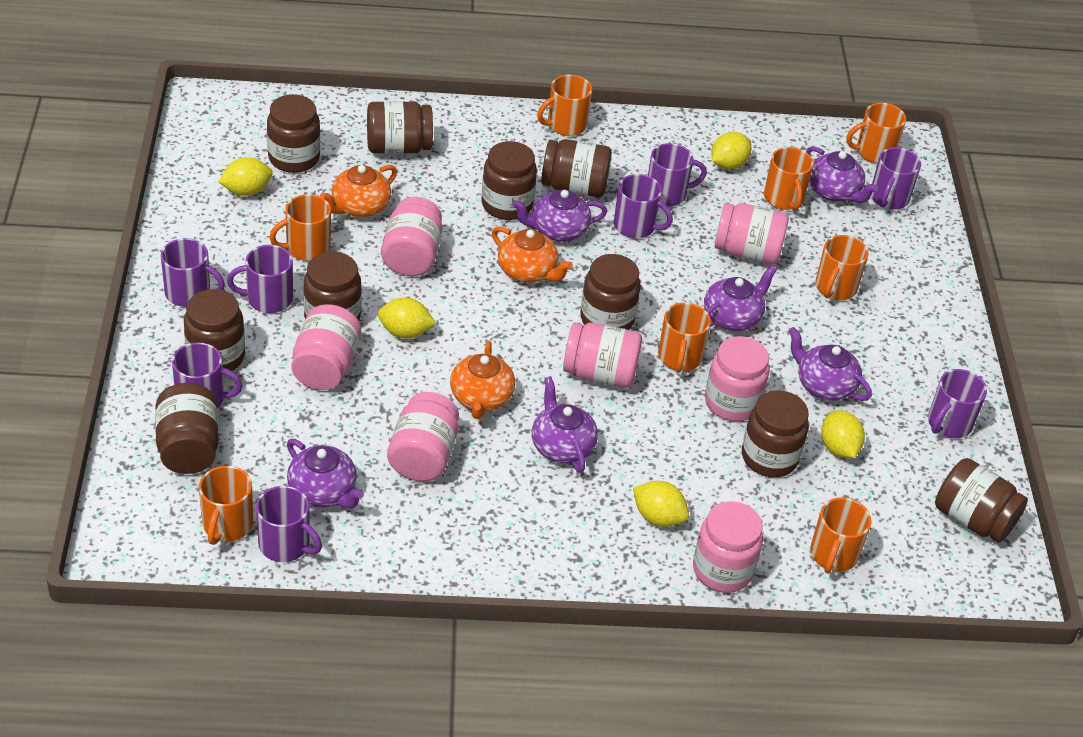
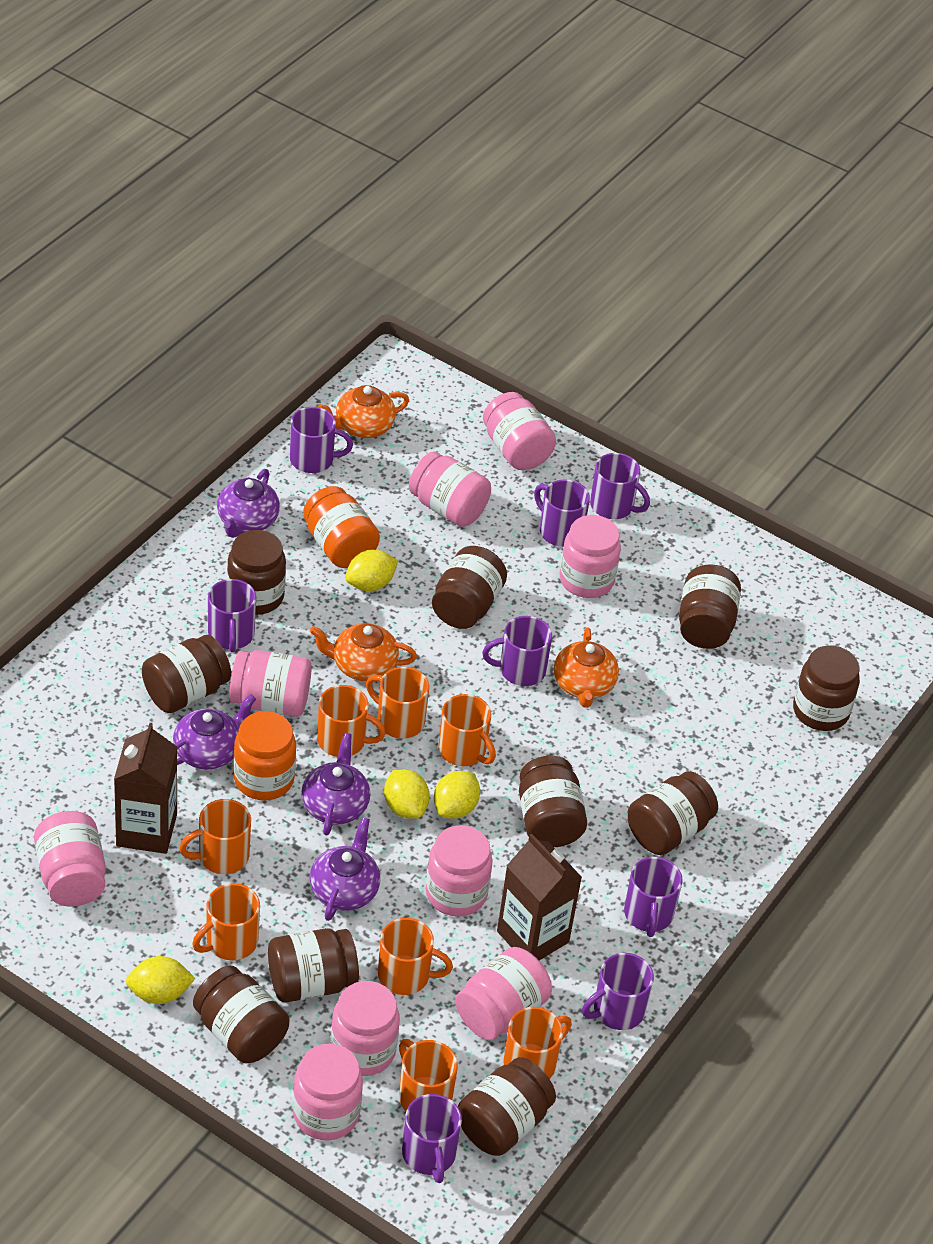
brown carton: 0 -> 2
orange jar: 0 -> 2
pink jar: 7 -> 9
purple teapot: 6 -> 4
yellow lemon: 5 -> 4

